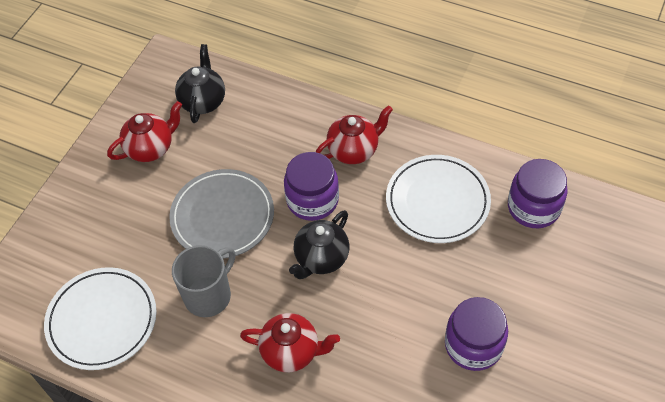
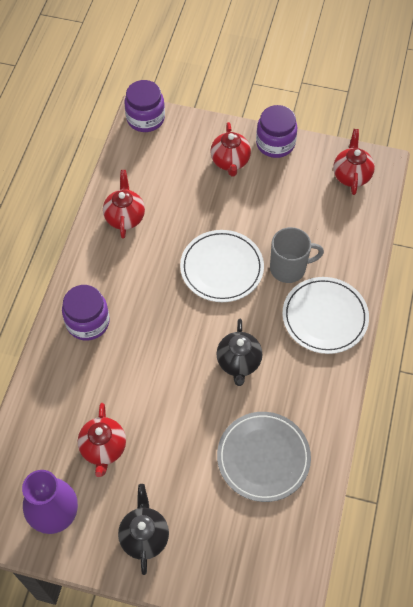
purple vase: 0 -> 1
red teapot: 3 -> 4

